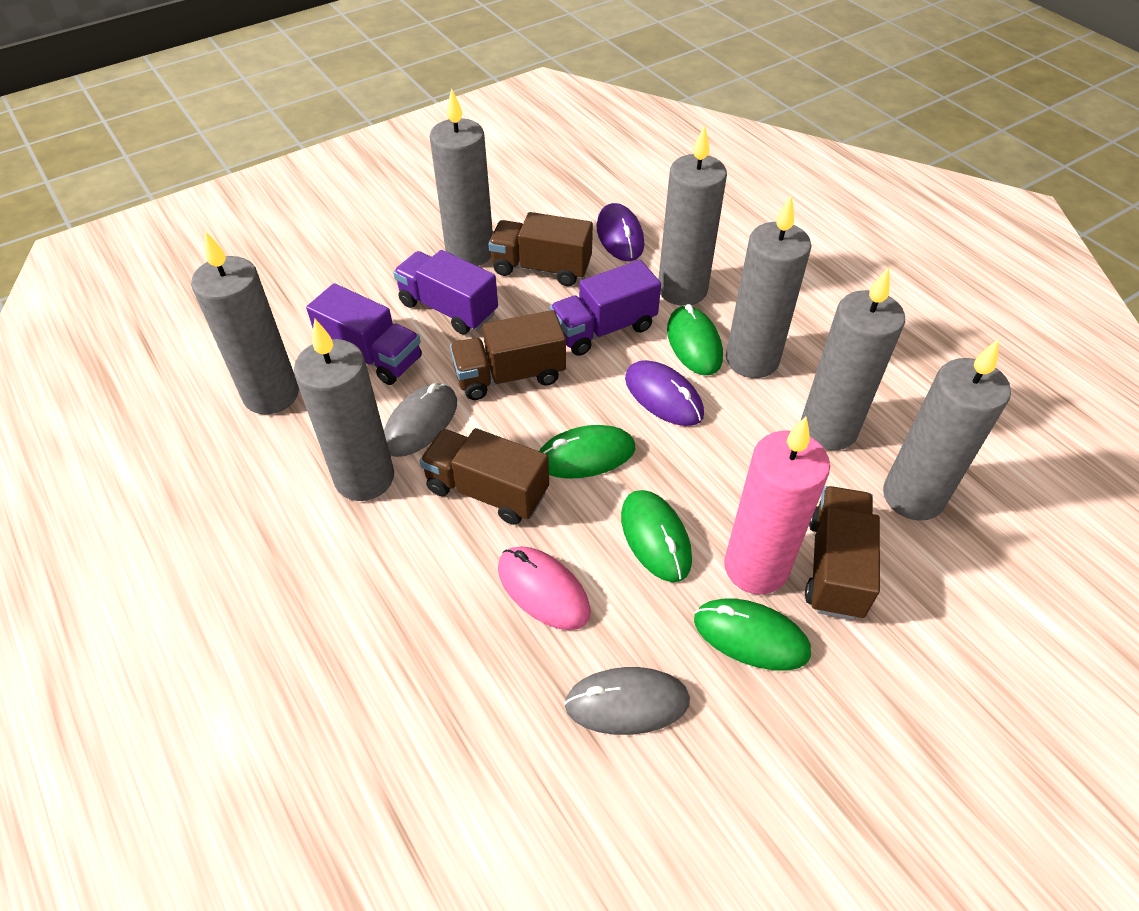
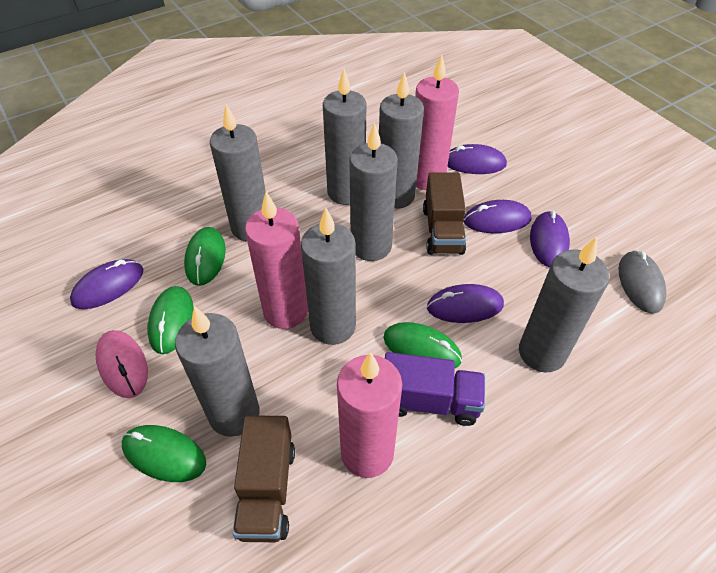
brown truck: 4 -> 2
grey mouse: 2 -> 1
pink candle: 1 -> 3
purple mouse: 2 -> 5
purple truck: 3 -> 1

